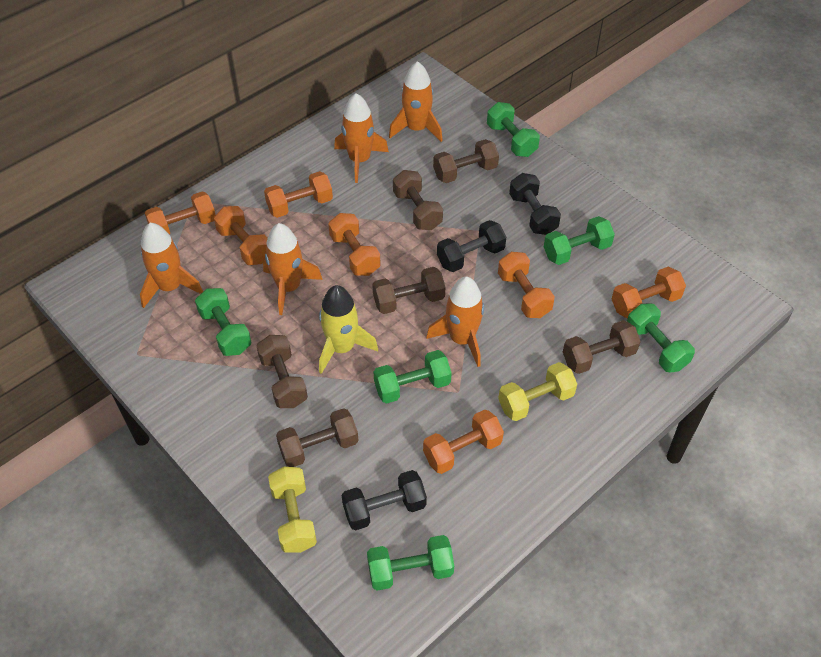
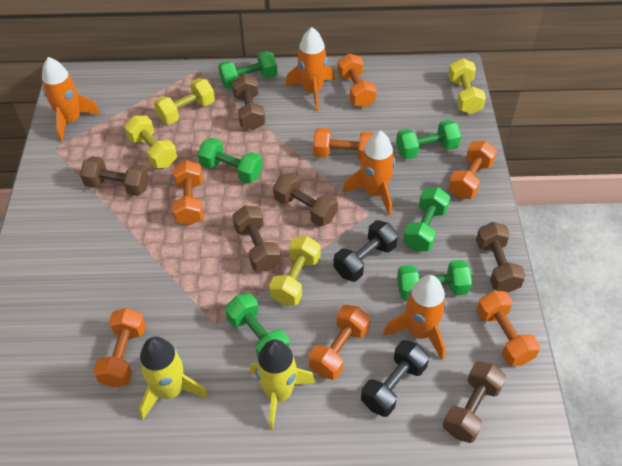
black dumbbell: 3 -> 2
orange rocket: 5 -> 4
yellow dumbbell: 2 -> 4
yellow rocket: 1 -> 2

